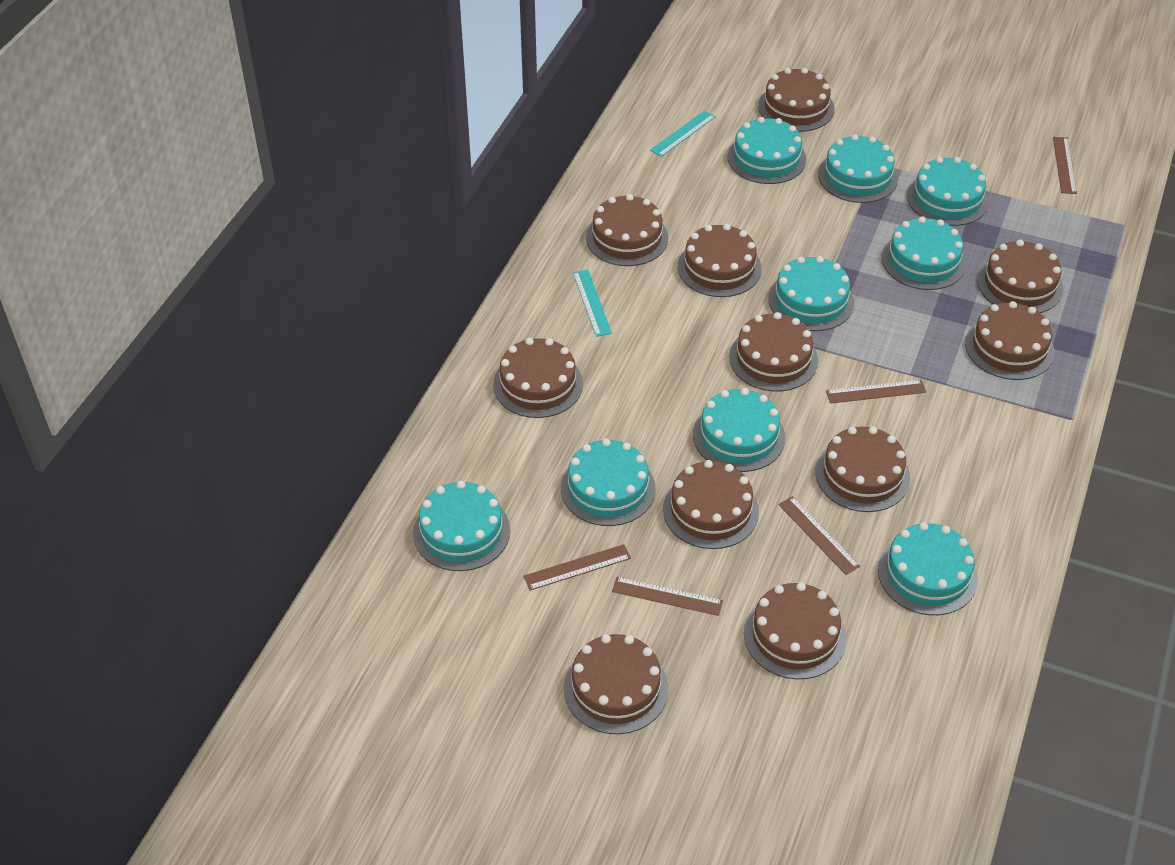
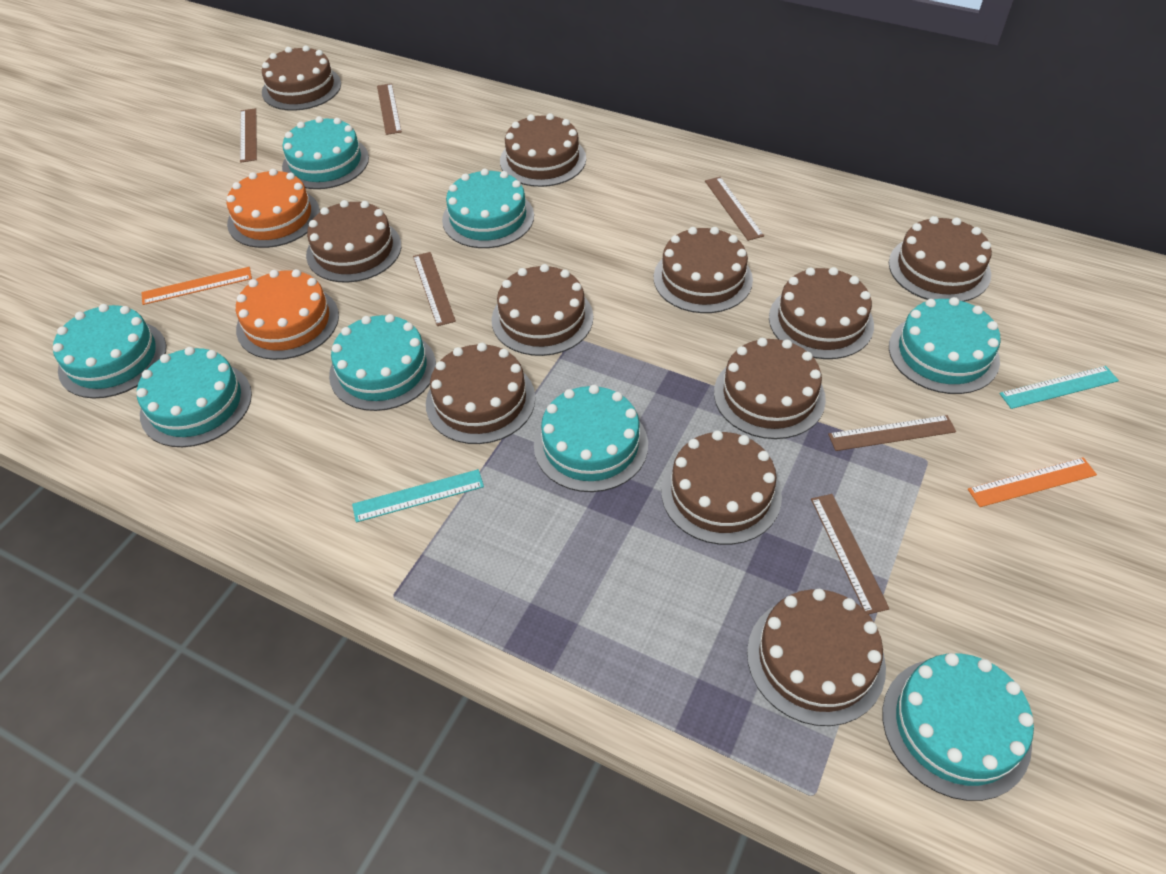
brown ruler: 5 -> 6
orange cake: 0 -> 2
orange ruler: 0 -> 2
turquoise cake: 9 -> 8

